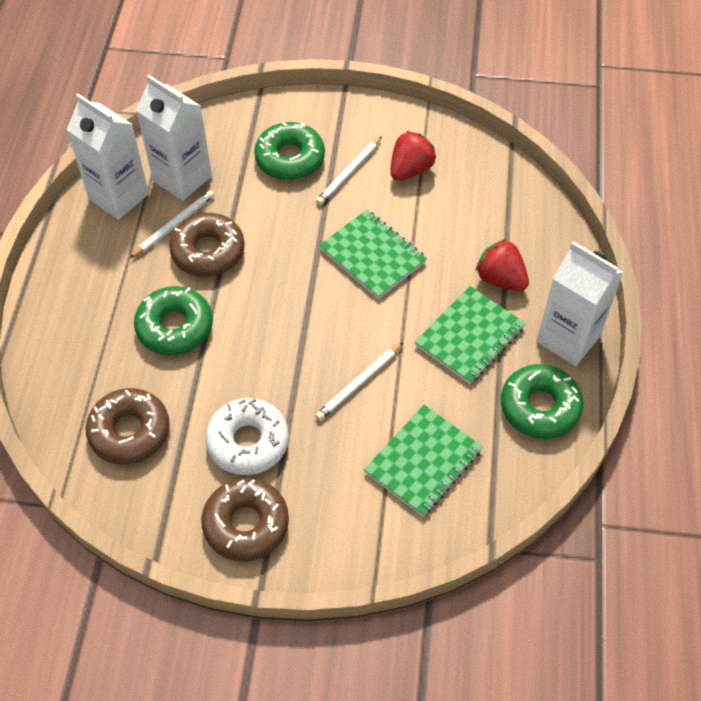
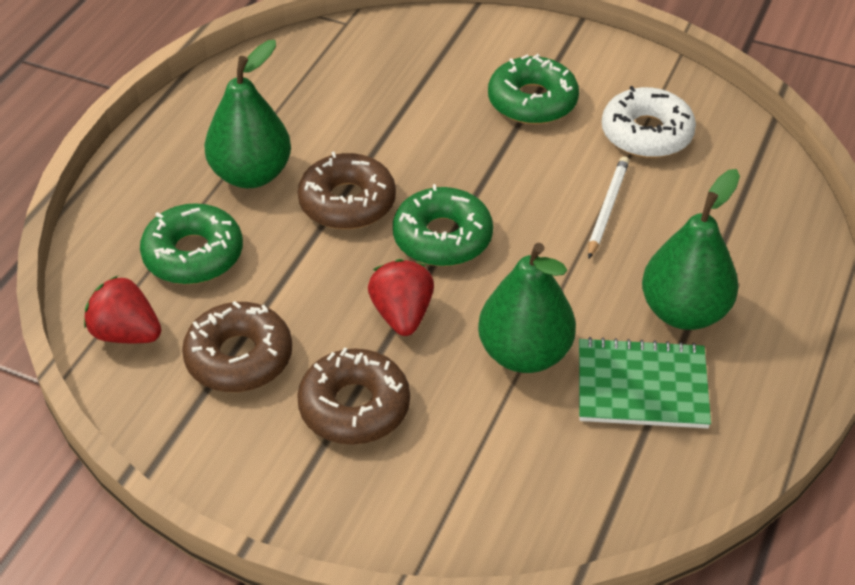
green notebook: 3 -> 1
green pear: 0 -> 3
white carton: 3 -> 0
white pencil: 3 -> 1

